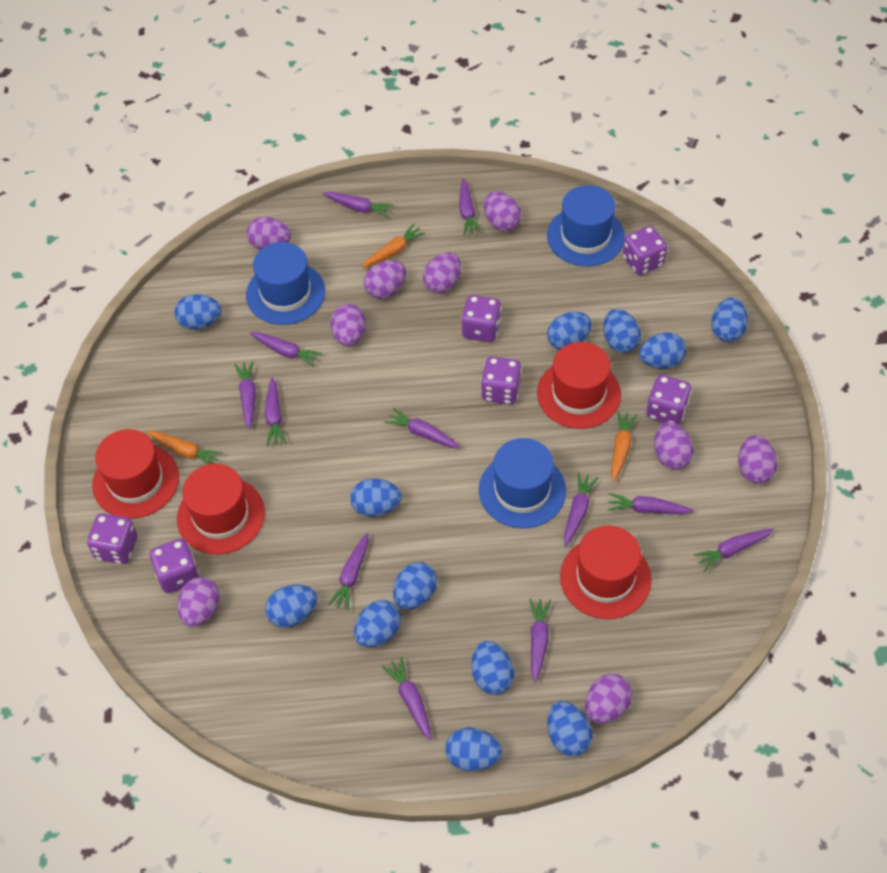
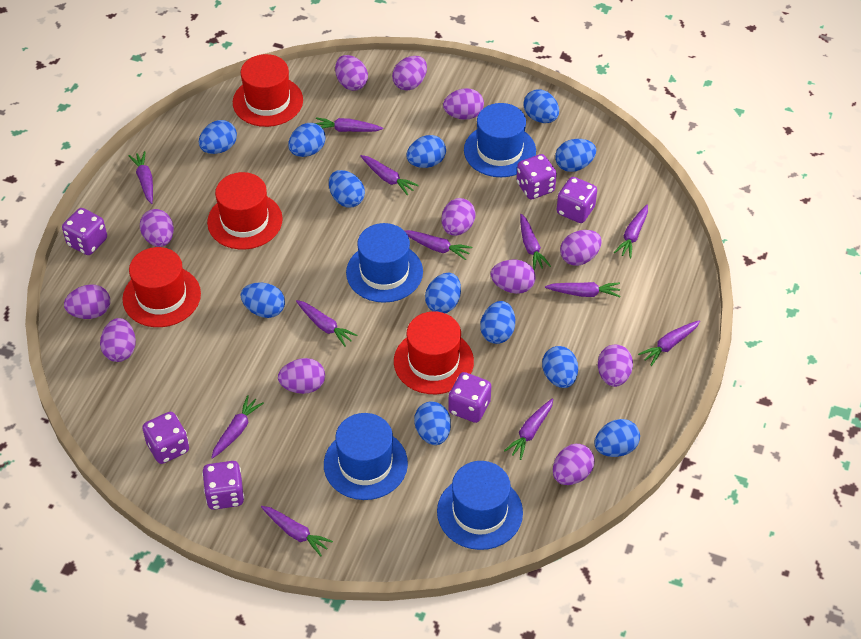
blue hat: 3 -> 4
orange carrot: 3 -> 0
purple egg: 9 -> 12

